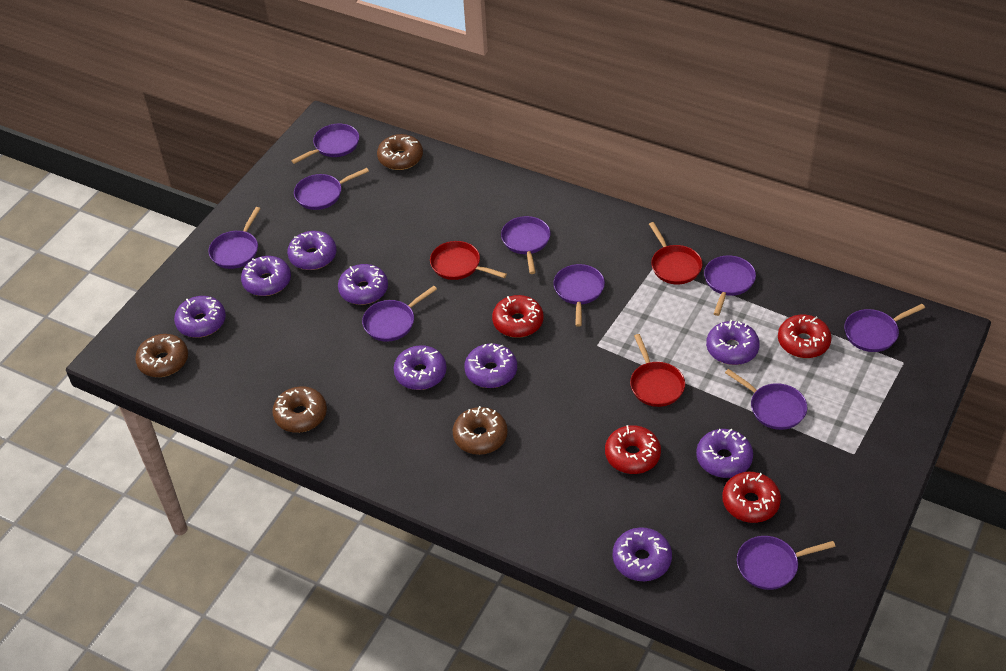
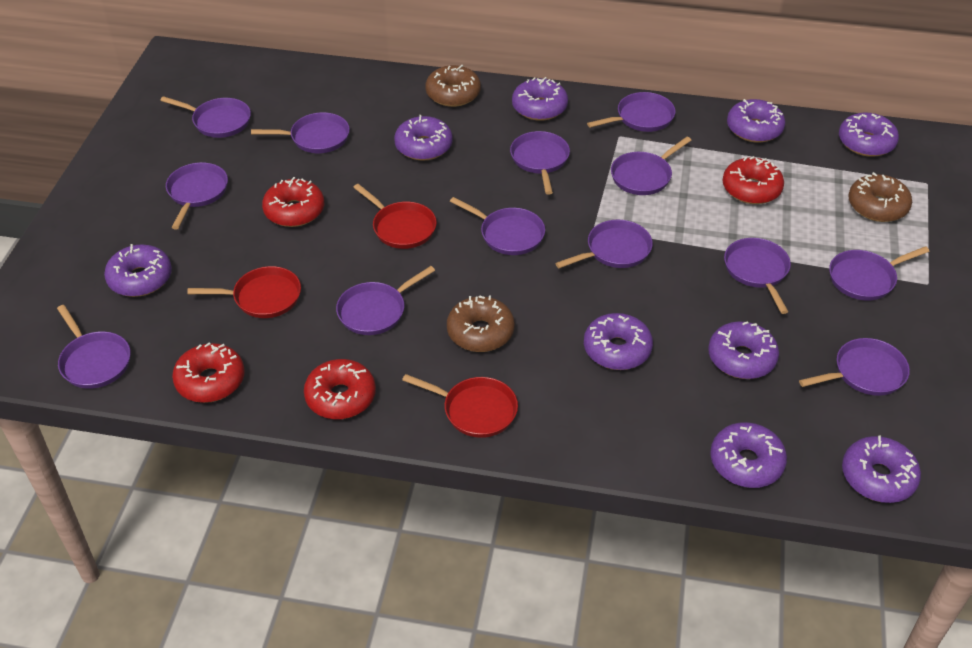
brown donut: 4 -> 3
purple pan: 10 -> 13

